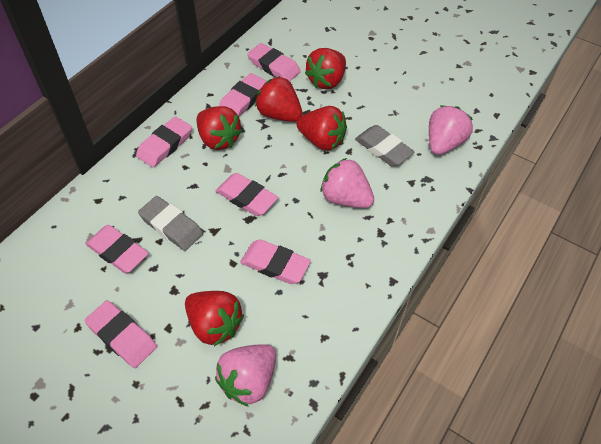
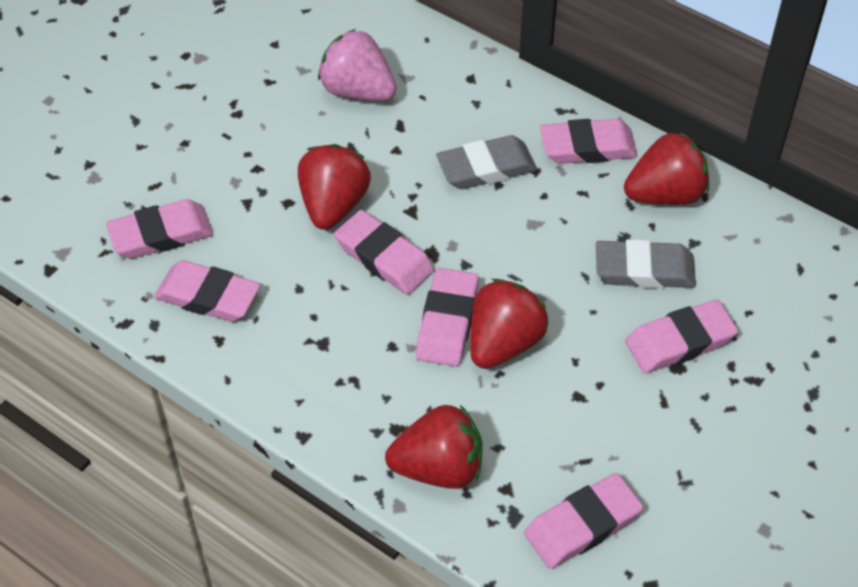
pink strawberry: 3 -> 1
red strawberry: 5 -> 4

